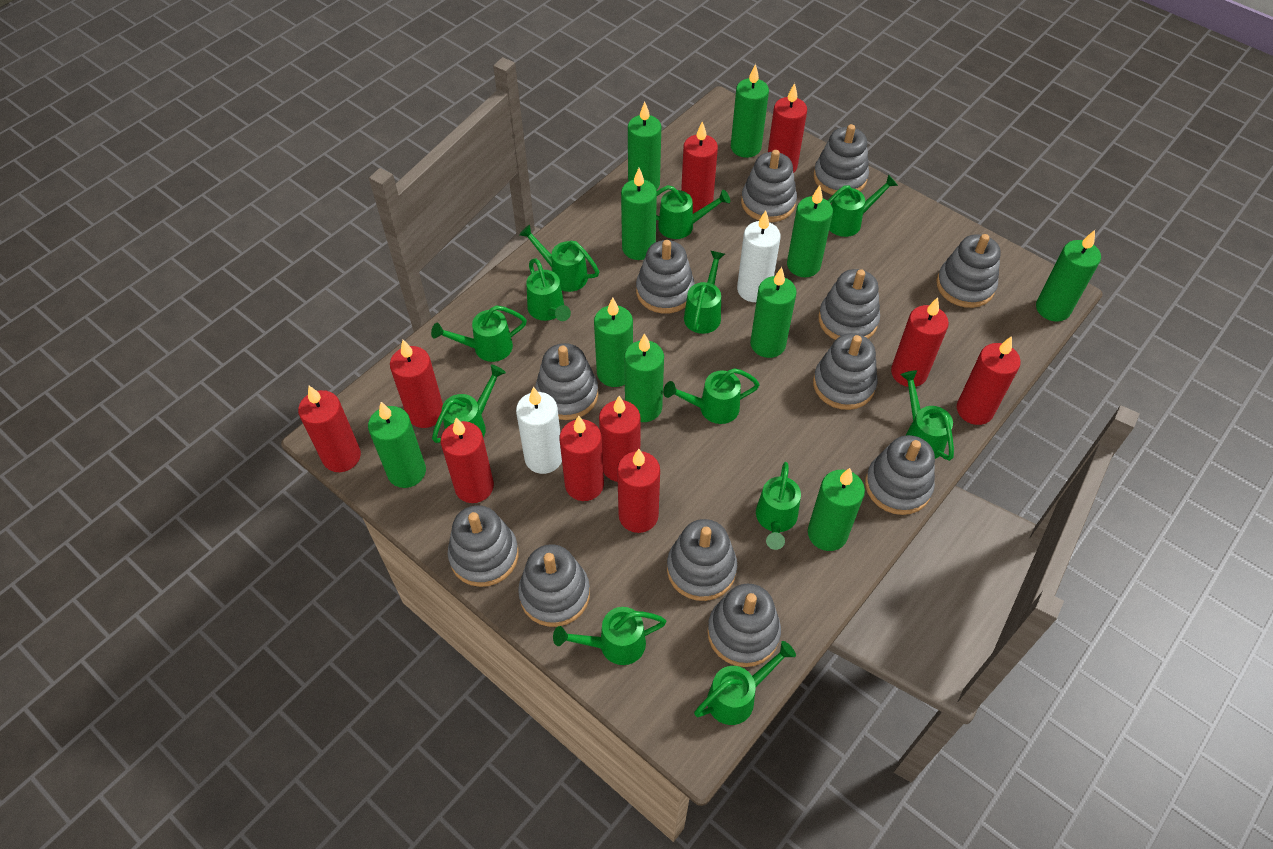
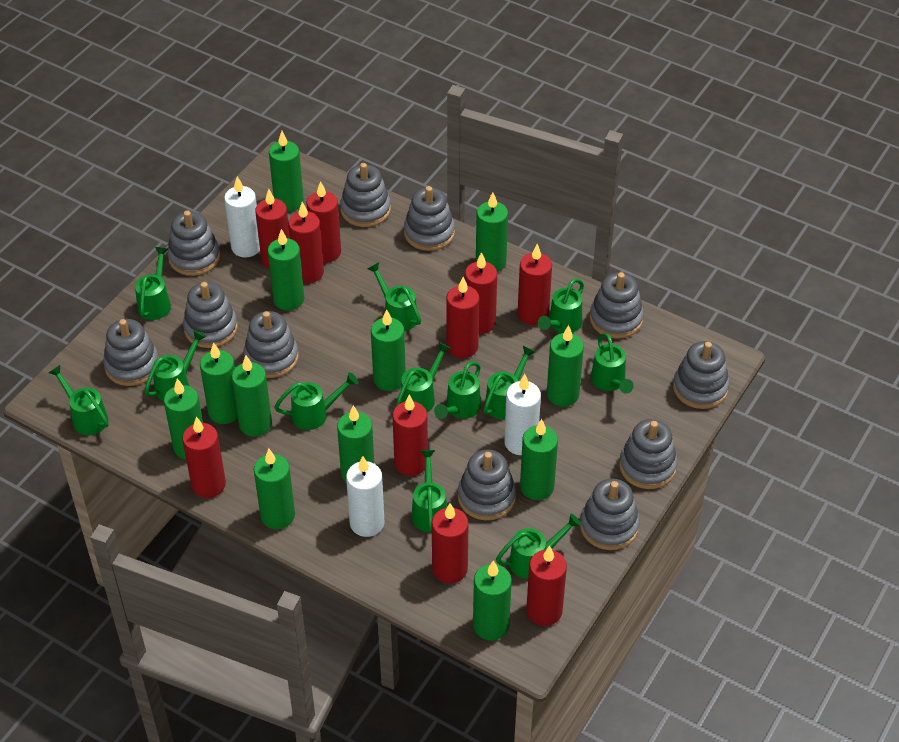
green candle: 10 -> 12
grey stacking toy: 12 -> 11
white candle: 2 -> 3

